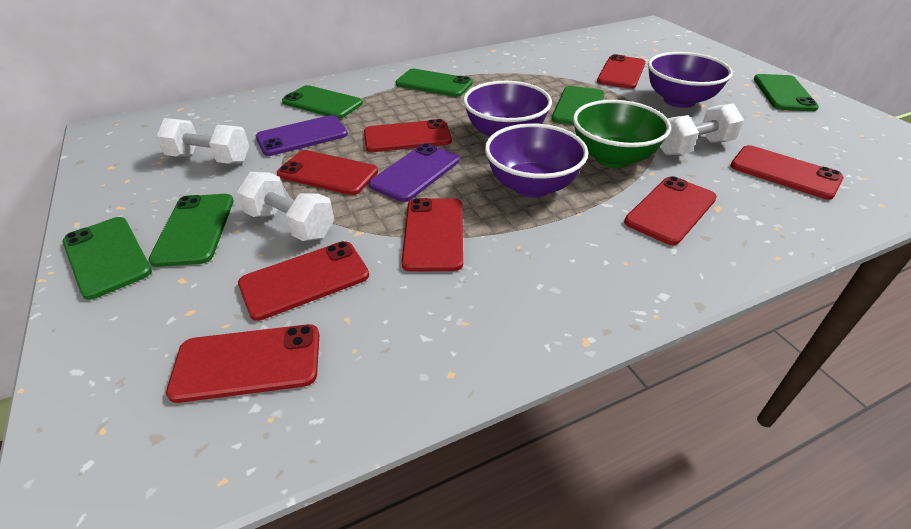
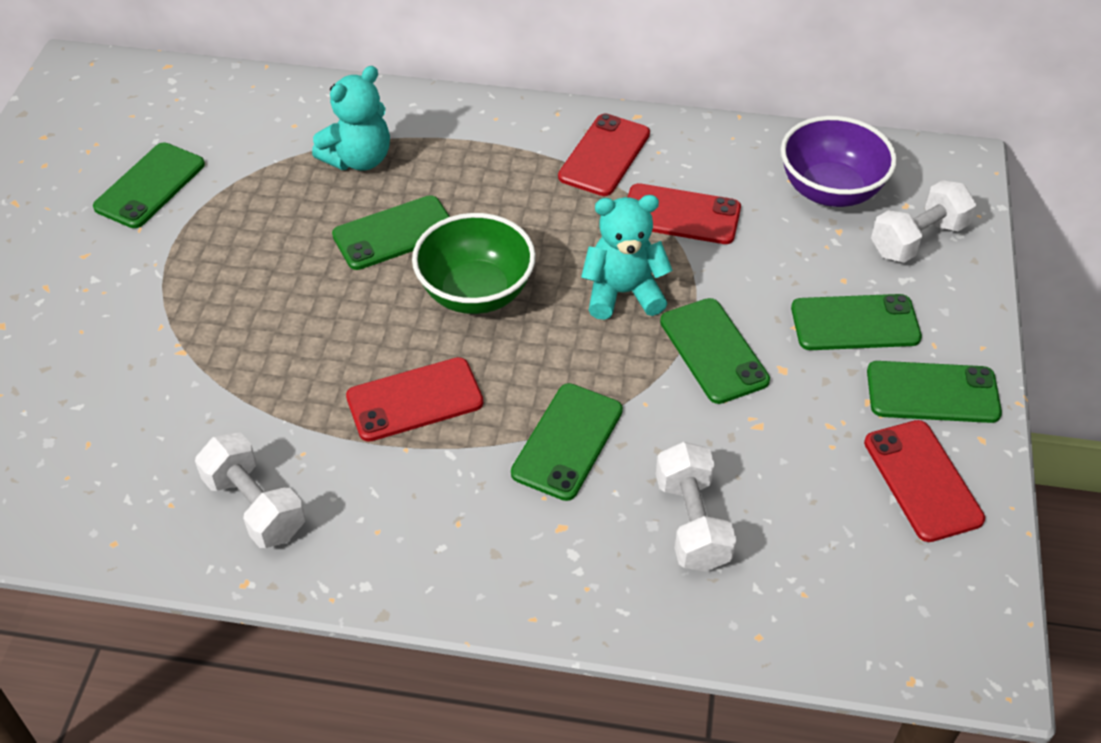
purple bowl: 3 -> 1
purple phone: 2 -> 0
red phone: 8 -> 4
turquoise teddy bear: 0 -> 2

